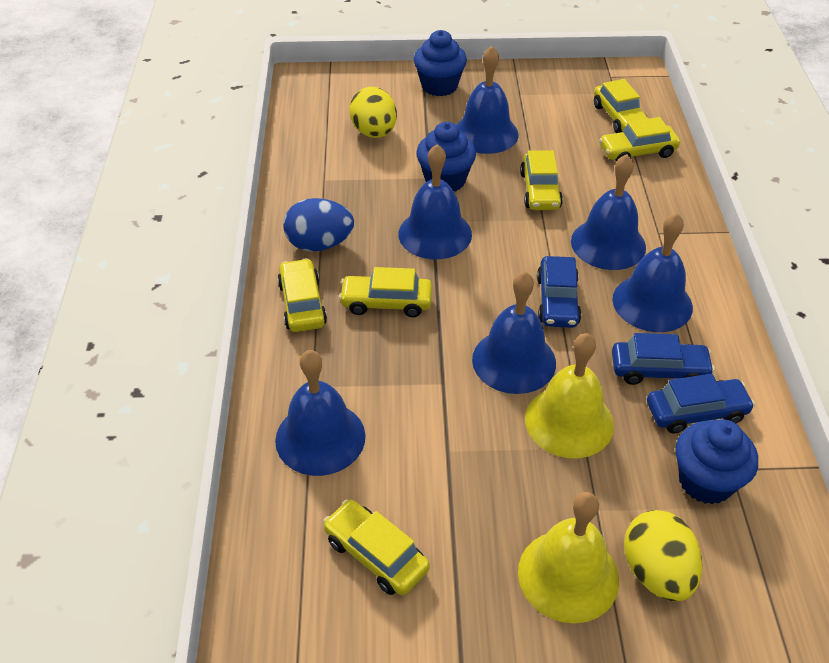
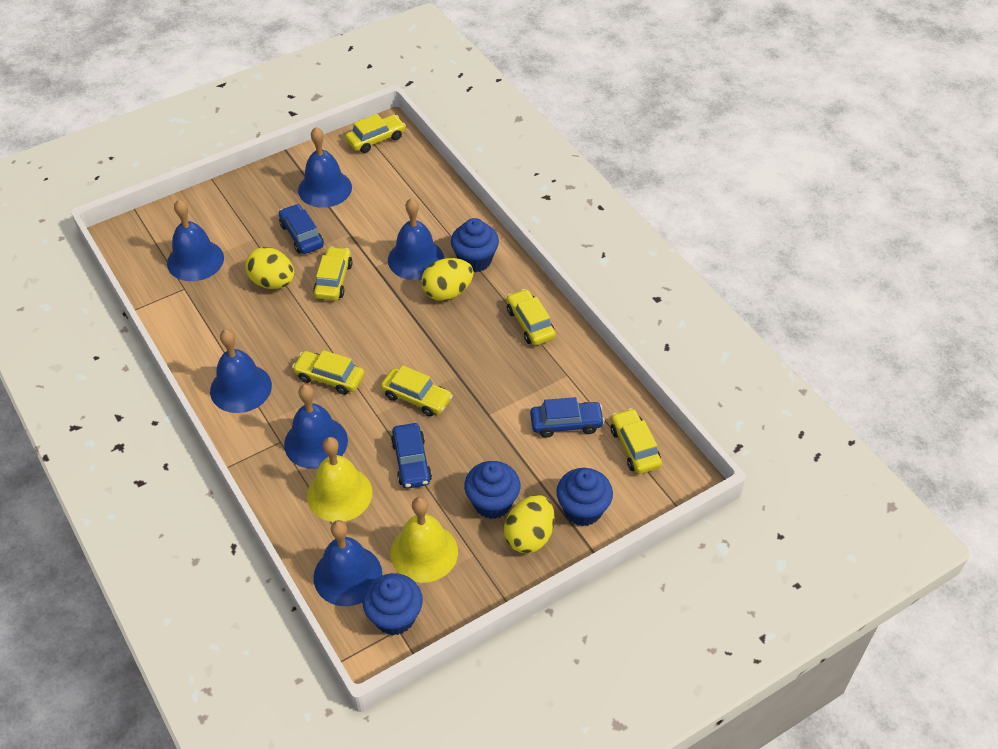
blue cupcake: 3 -> 4
blue egg: 1 -> 0
yellow egg: 2 -> 3

